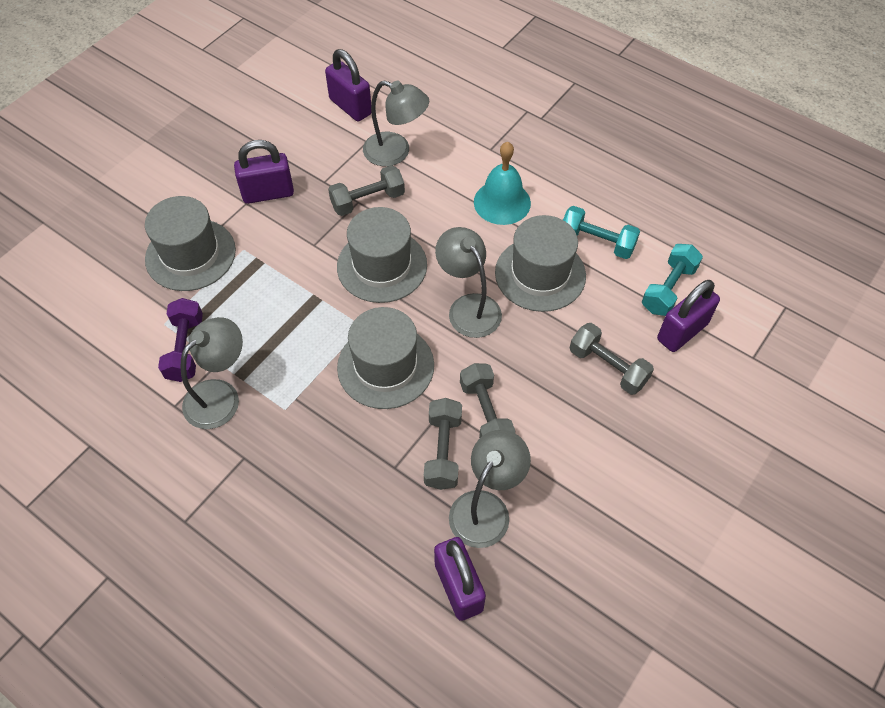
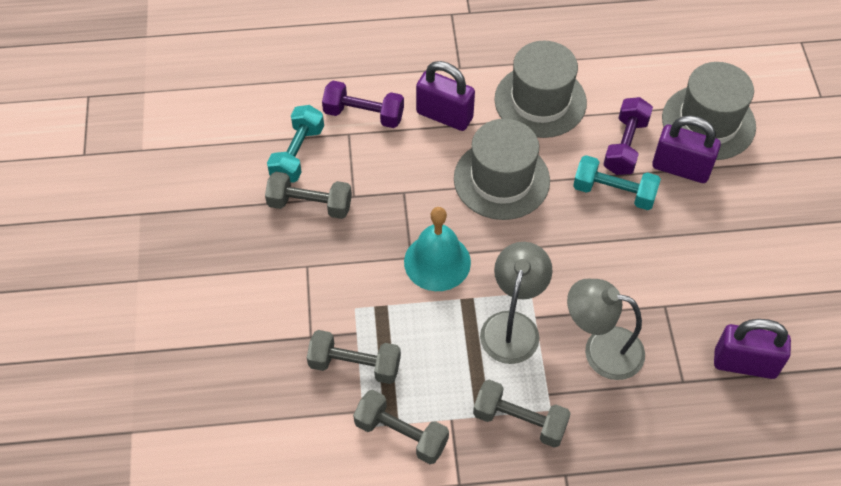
grey hat: 4 -> 3
grey lamp: 4 -> 2
purple dumbbell: 1 -> 2
purple padlock: 4 -> 3

